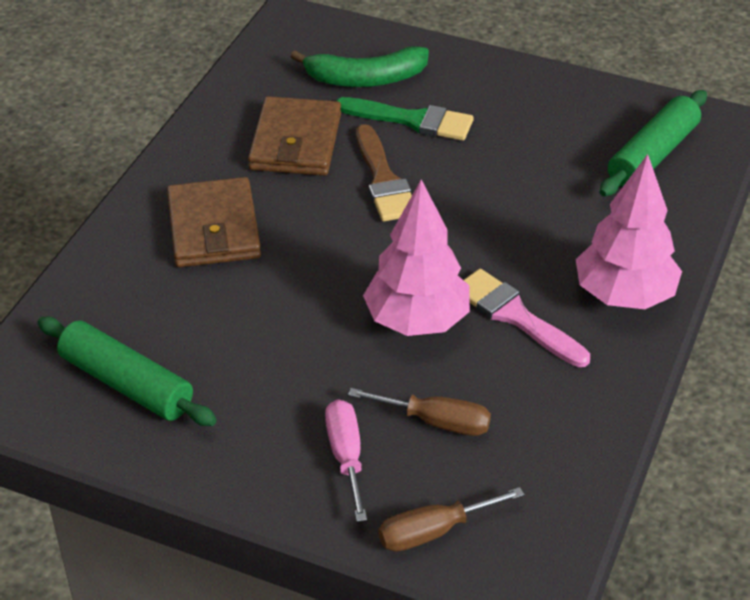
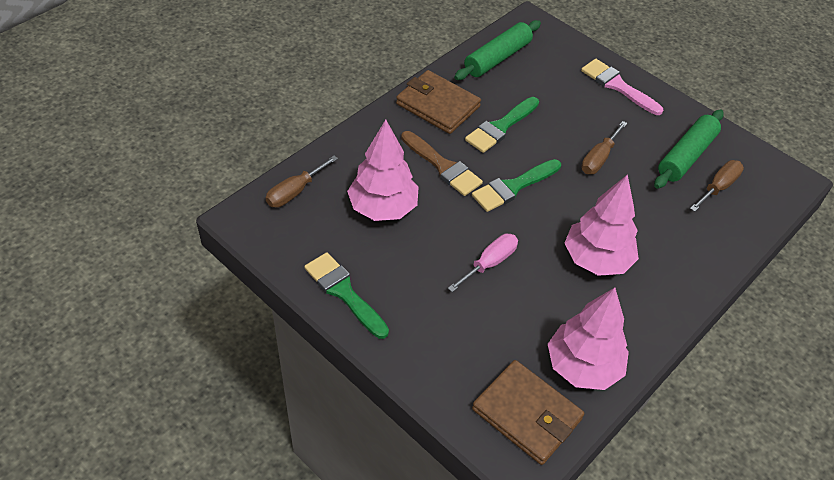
brown screwdriver: 2 -> 3
green banana: 1 -> 0
green brush: 1 -> 3
pink tree: 2 -> 3

